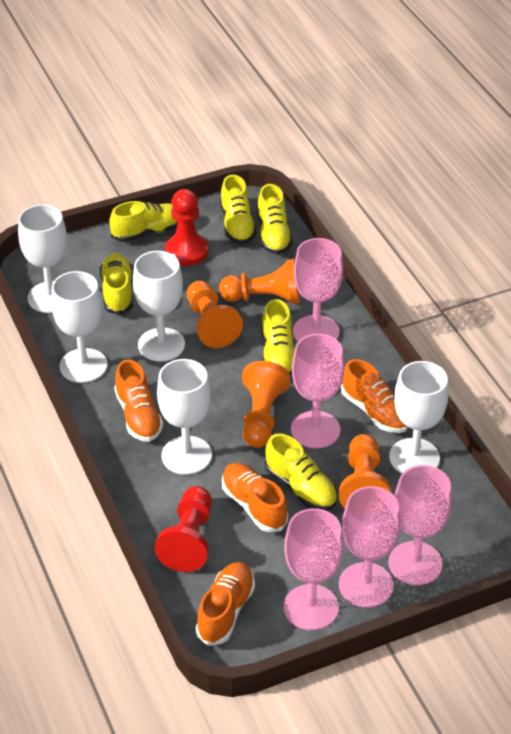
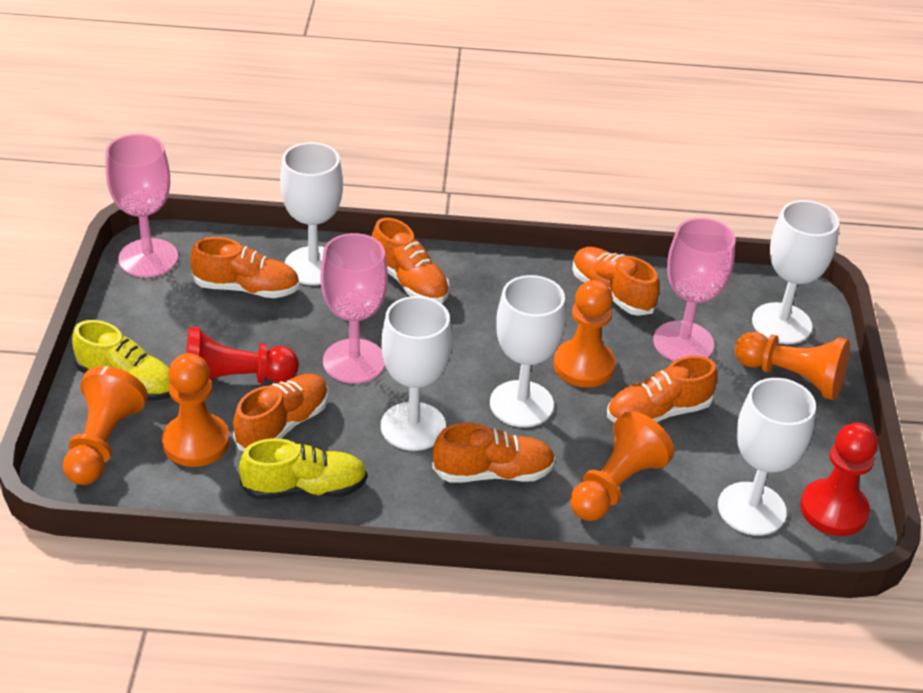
orange pawn: 4 -> 5
orange shoe: 4 -> 6
pink goblet: 5 -> 3
yellow shoe: 6 -> 2

